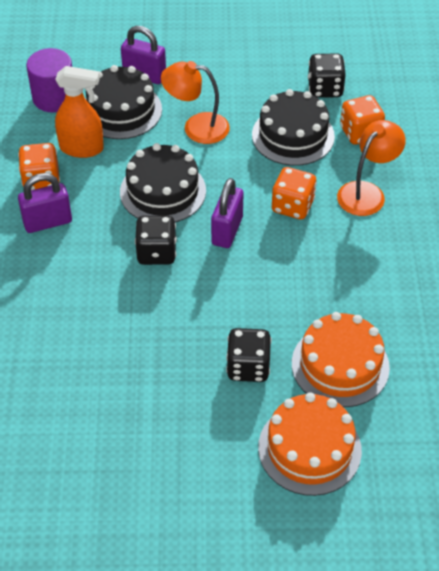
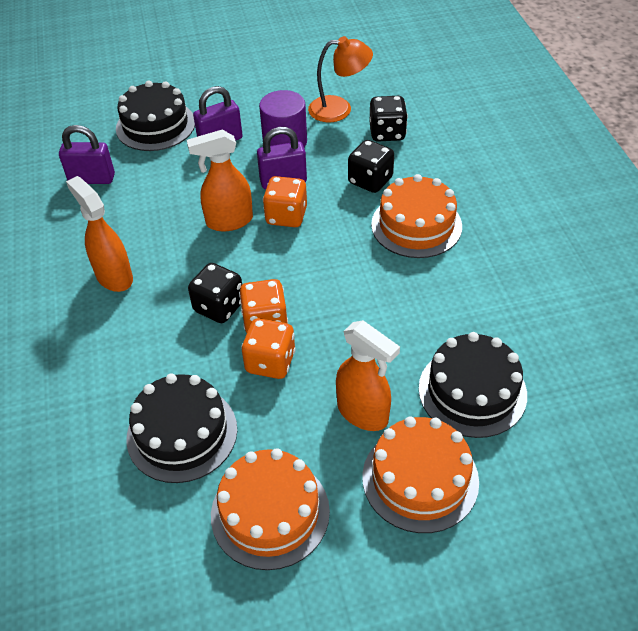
orange cake: 2 -> 3
orange lamp: 2 -> 1
orange spray bottle: 1 -> 3

